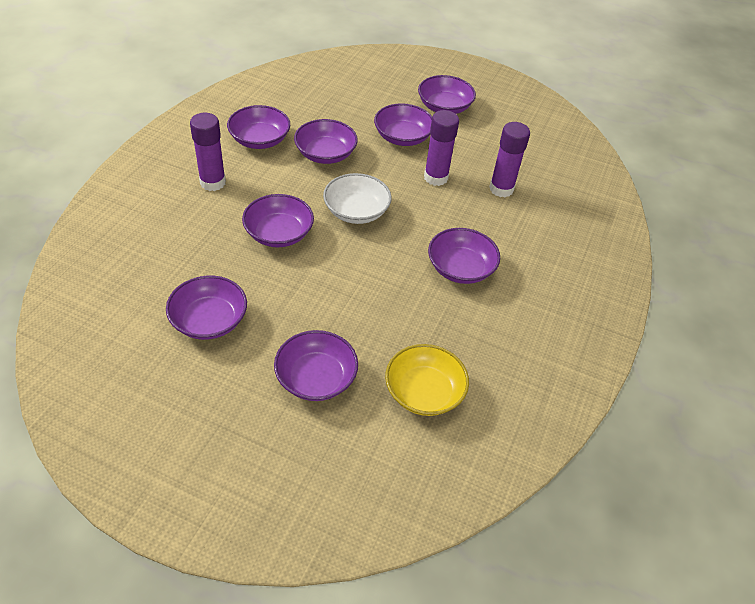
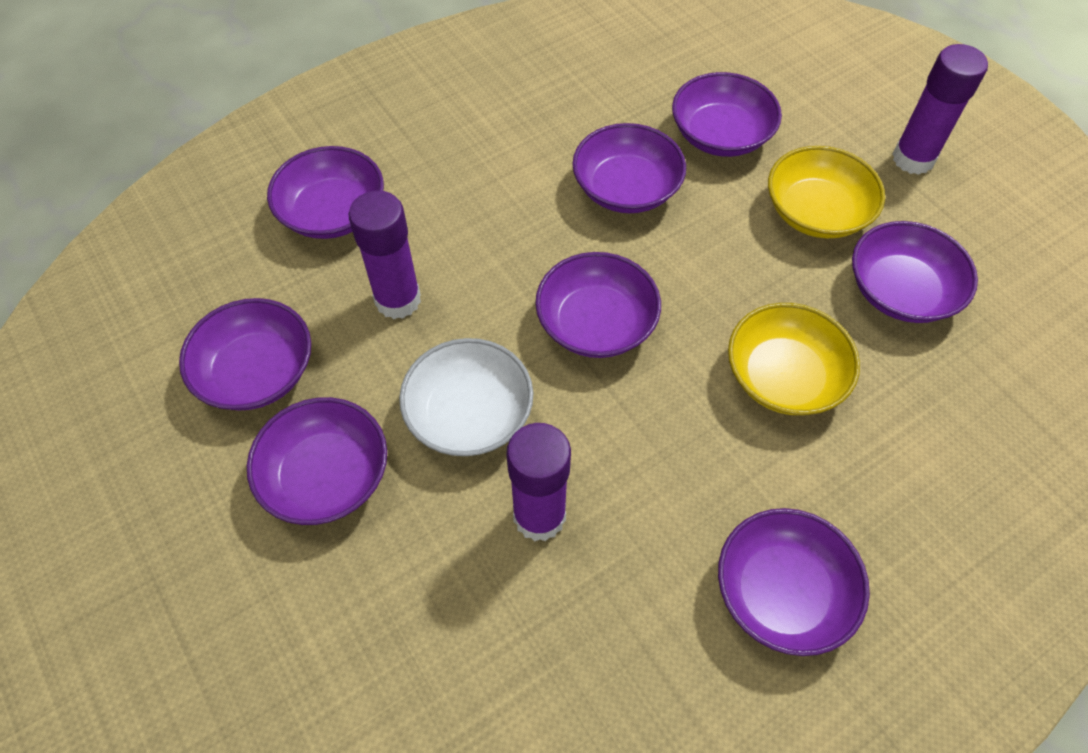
yellow bowl: 1 -> 2

